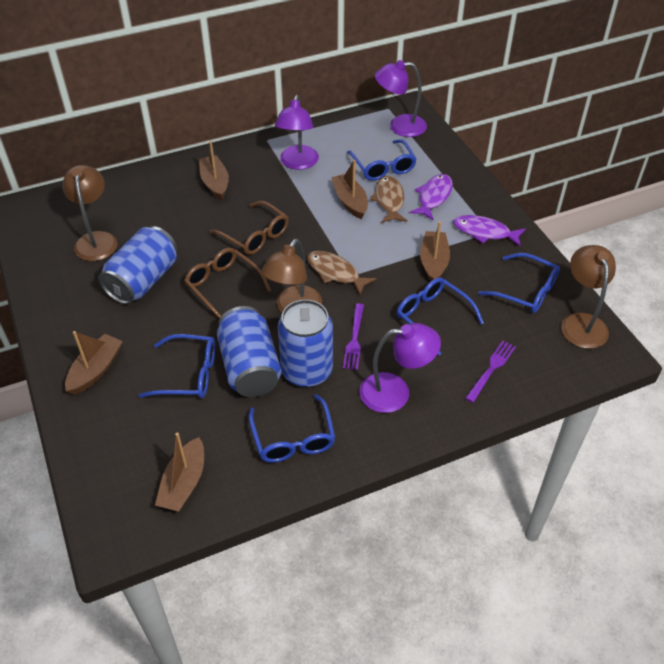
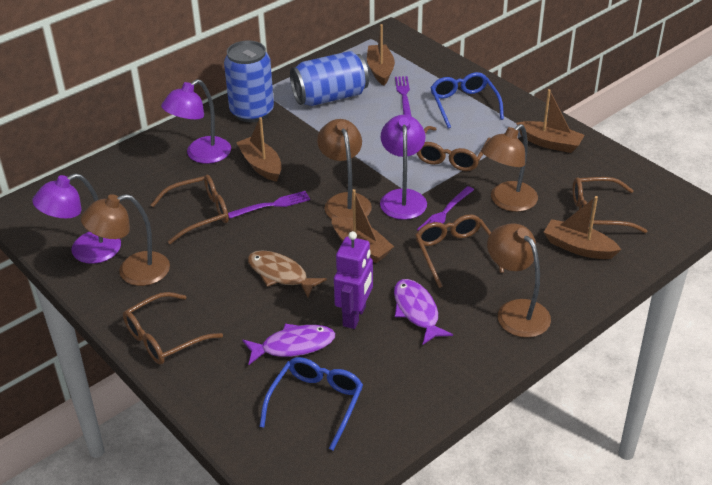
blue can: 3 -> 2
blue glasses: 5 -> 2
brown fish: 2 -> 1
brown glasses: 2 -> 5
brown lamp: 3 -> 4
purple fork: 2 -> 3
purple robot: 0 -> 1

